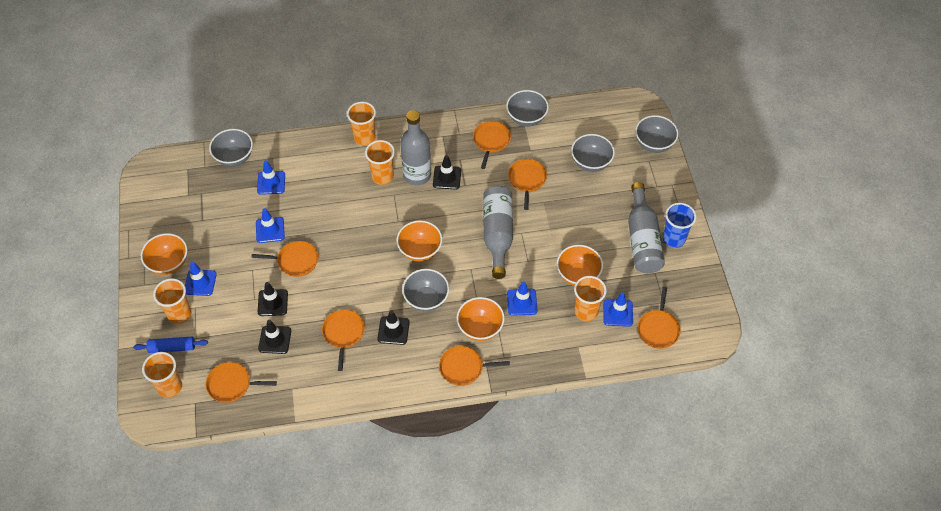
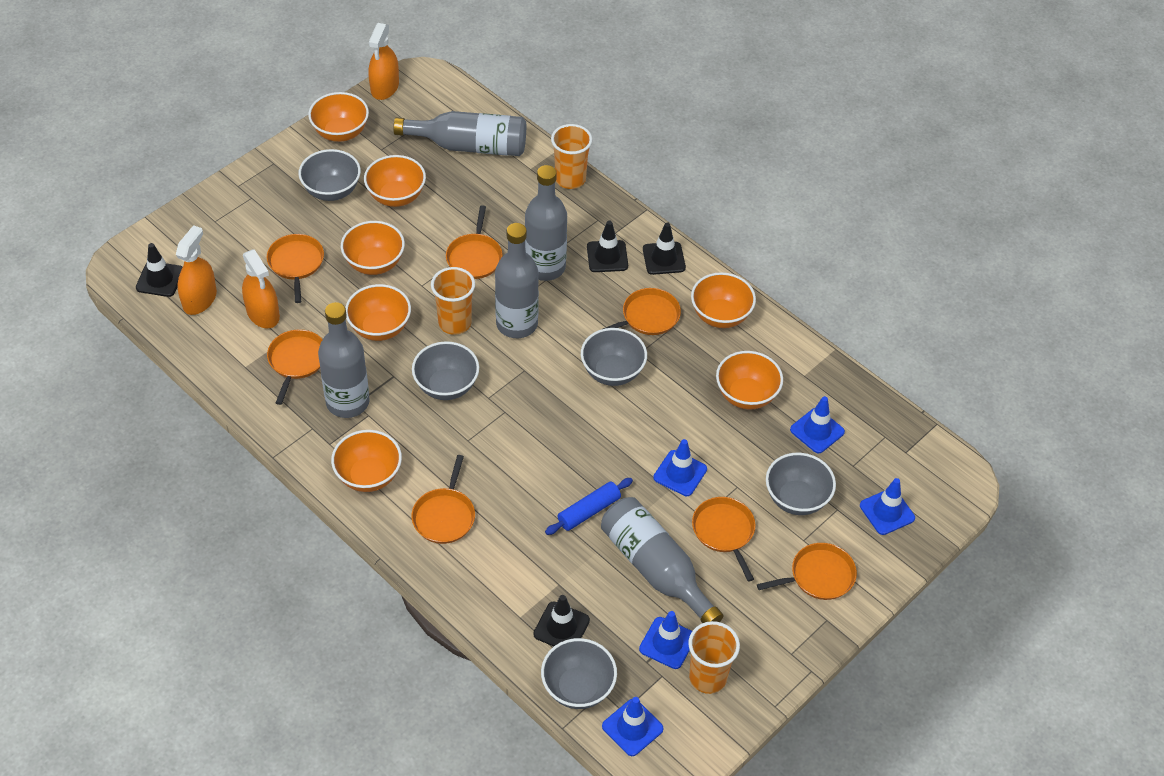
blue cup: 1 -> 0
grey bottle: 3 -> 5
orange bowl: 4 -> 7
orange cup: 5 -> 3
orange spray bottle: 0 -> 3

